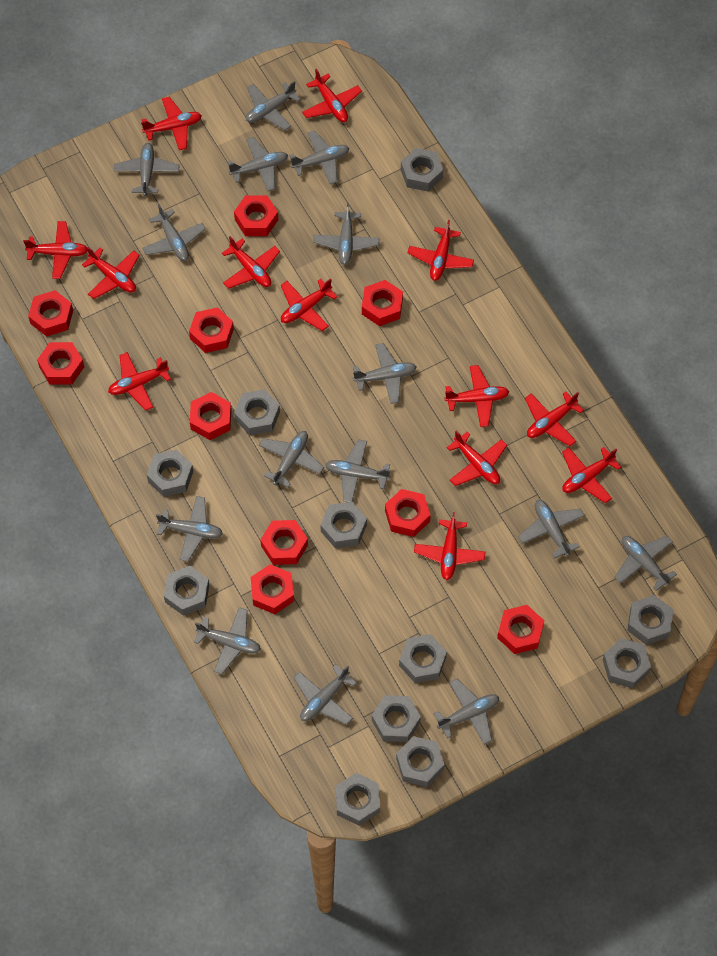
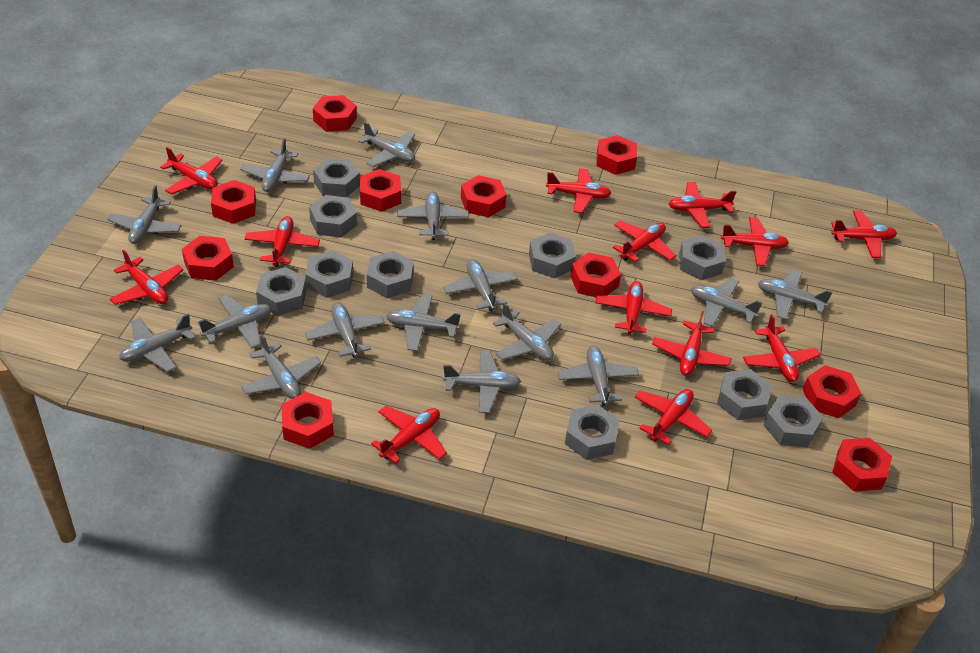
grey nut: 11 -> 10

